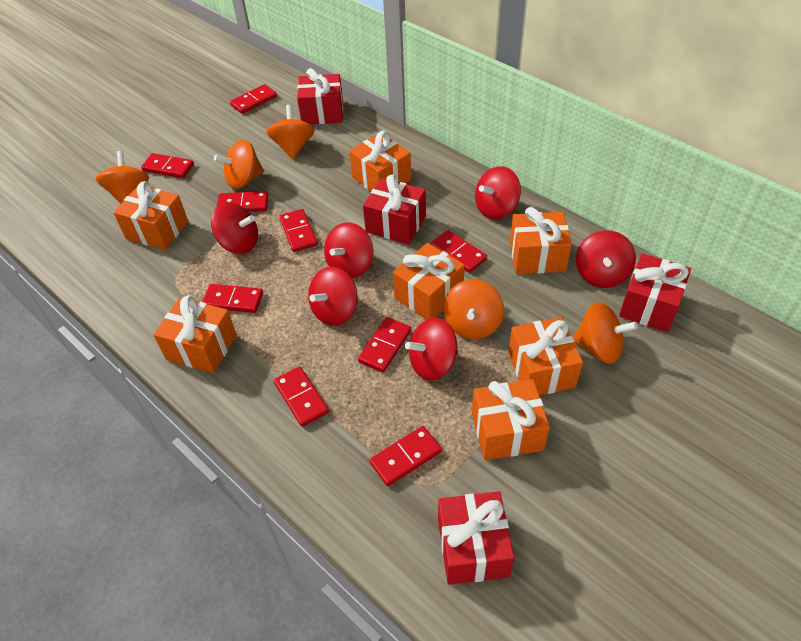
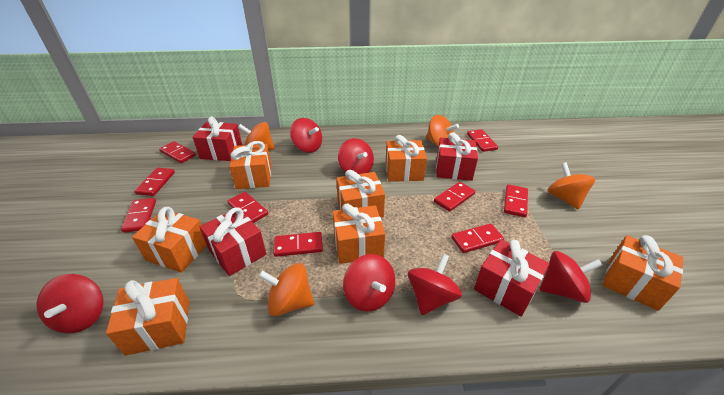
orange spinning top: 5 -> 4

